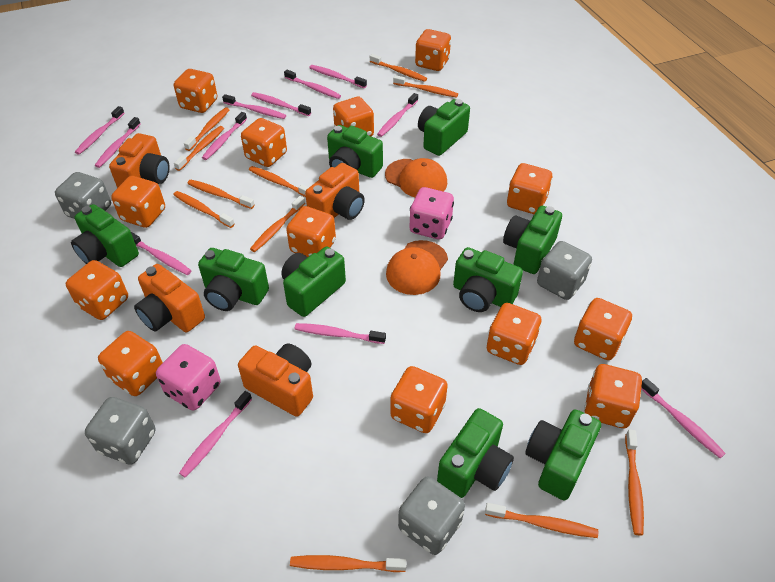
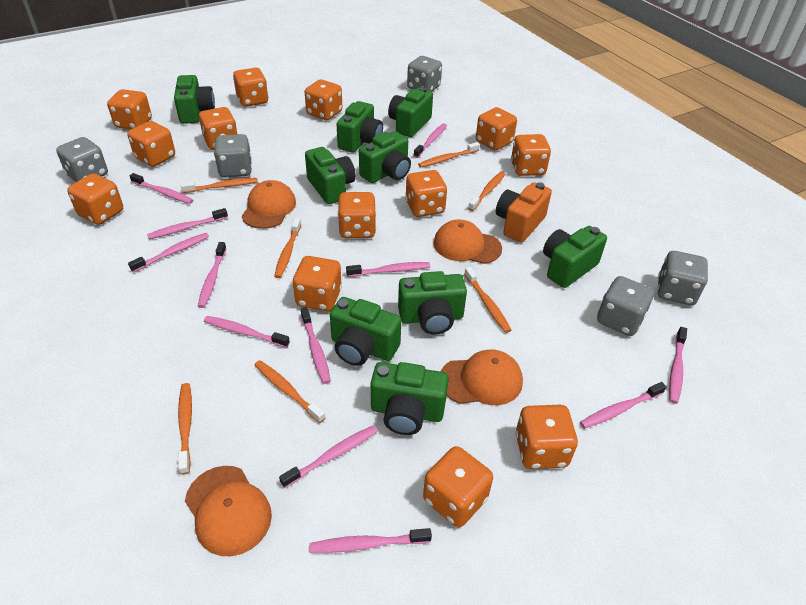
grey dice: 4 -> 5
orange camera: 4 -> 1
orange cap: 2 -> 4
orange toothbrush: 11 -> 7
pink dice: 2 -> 0

